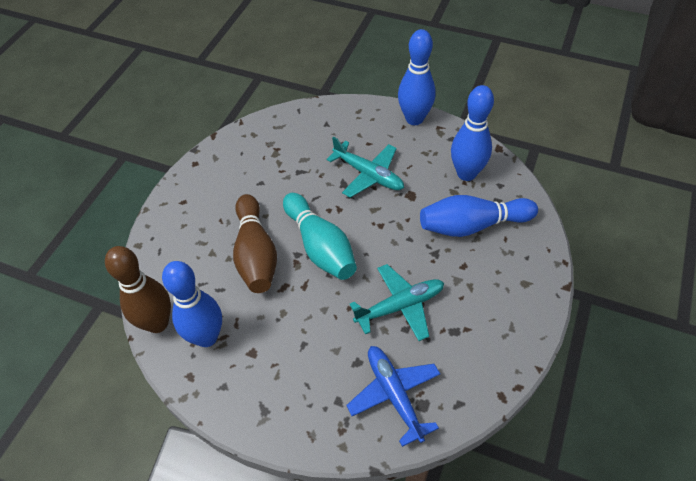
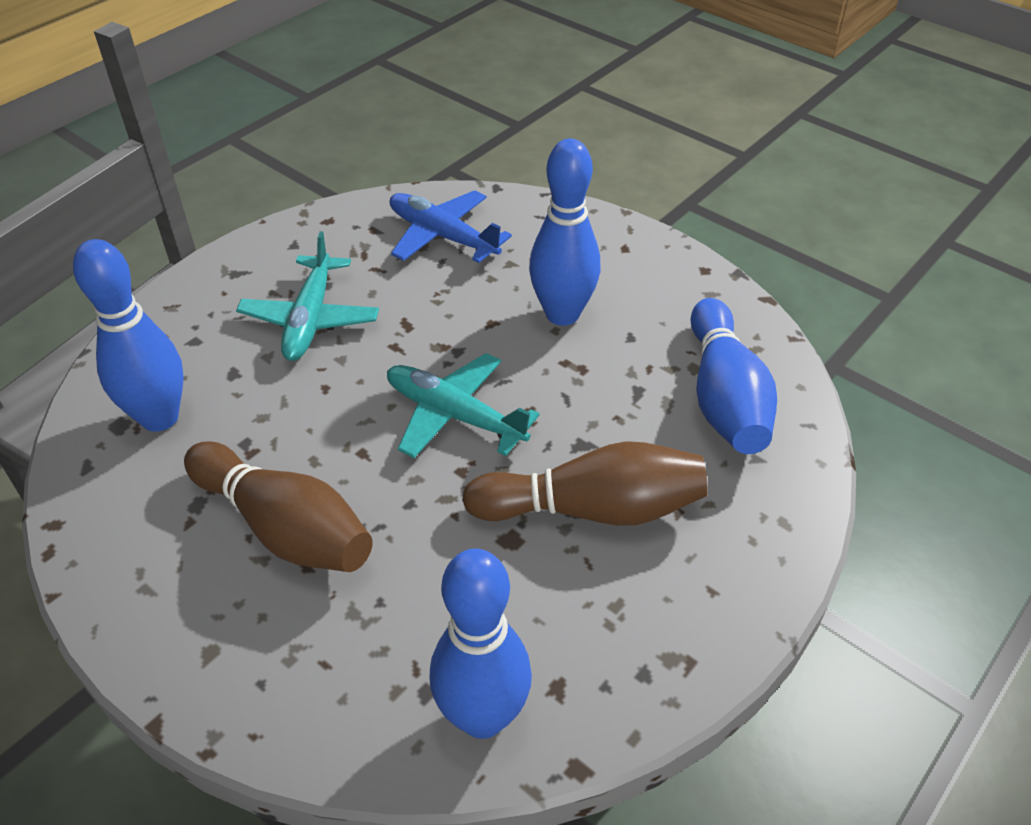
turquoise bowling pin: 1 -> 0

